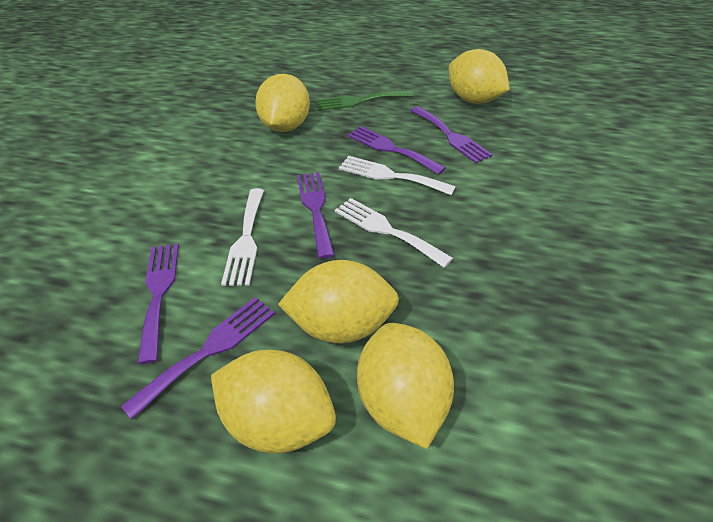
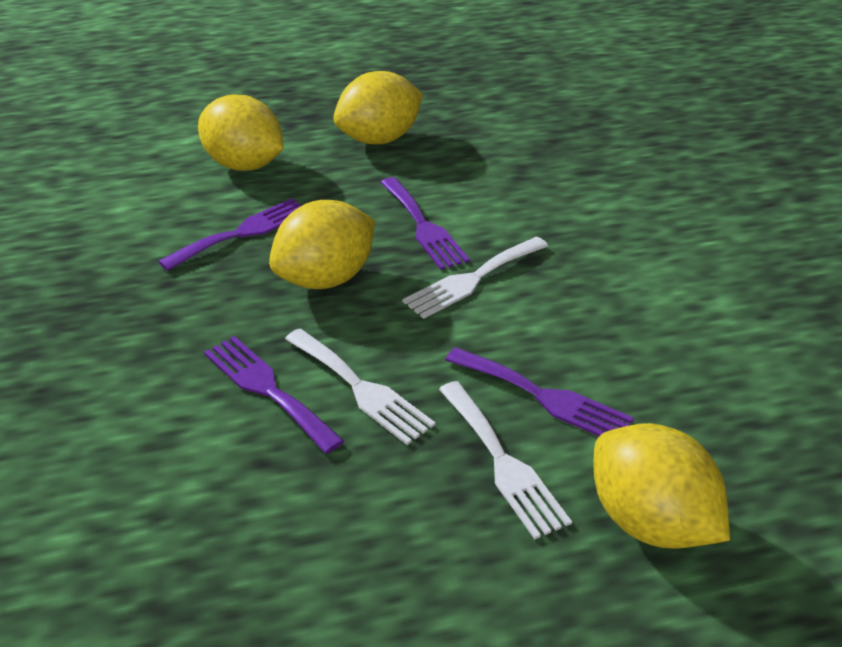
green fork: 1 -> 0
purple fork: 5 -> 4
yellow lemon: 5 -> 4

